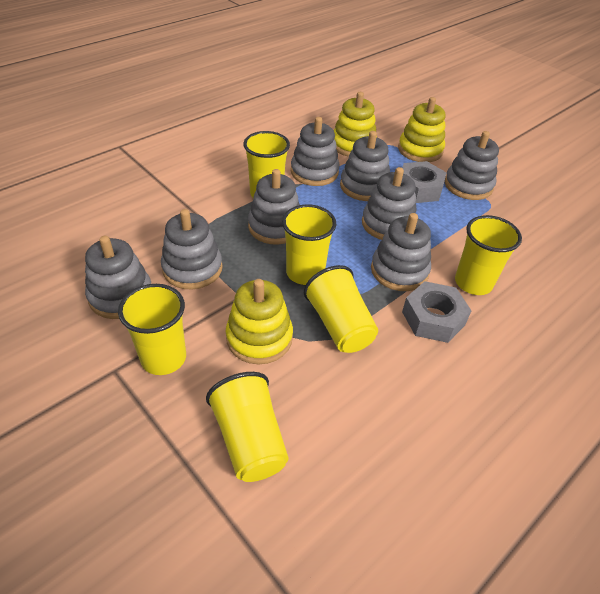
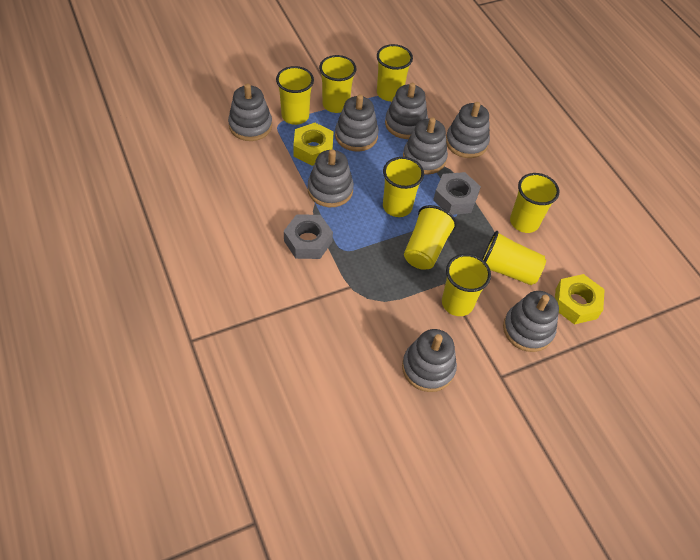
yellow cup: 6 -> 8
yellow nut: 0 -> 2
yellow stacking toy: 3 -> 0

